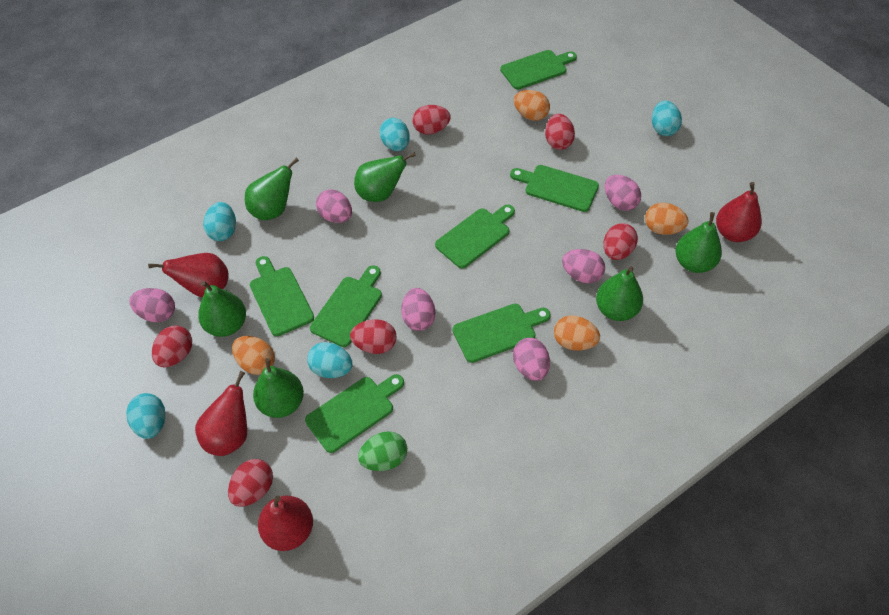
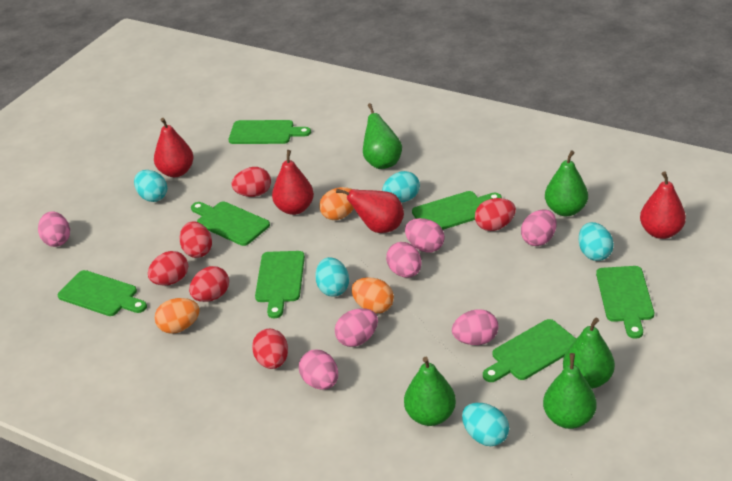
green egg: 1 -> 0
green pear: 6 -> 5
orange egg: 4 -> 3
pink egg: 6 -> 7

